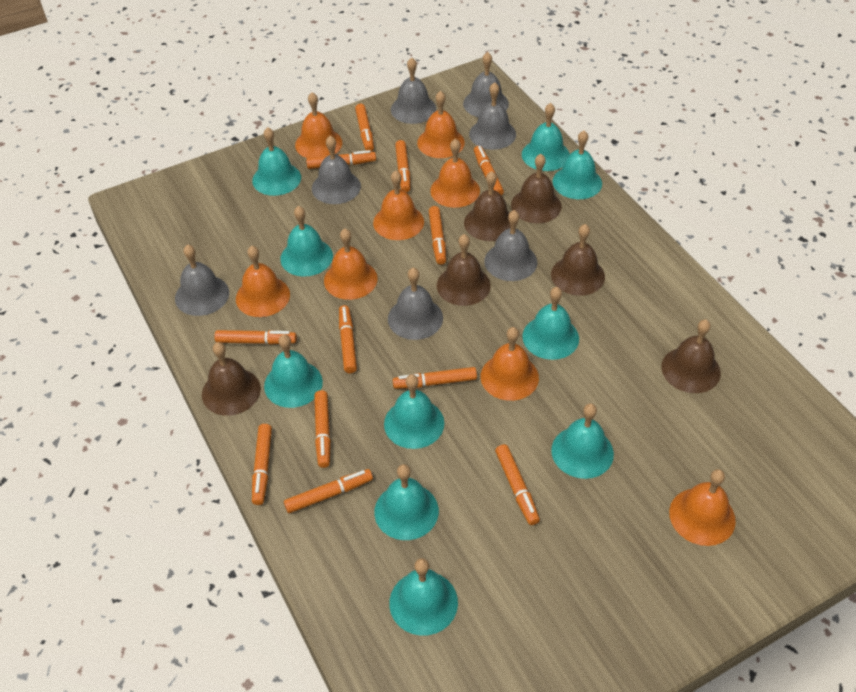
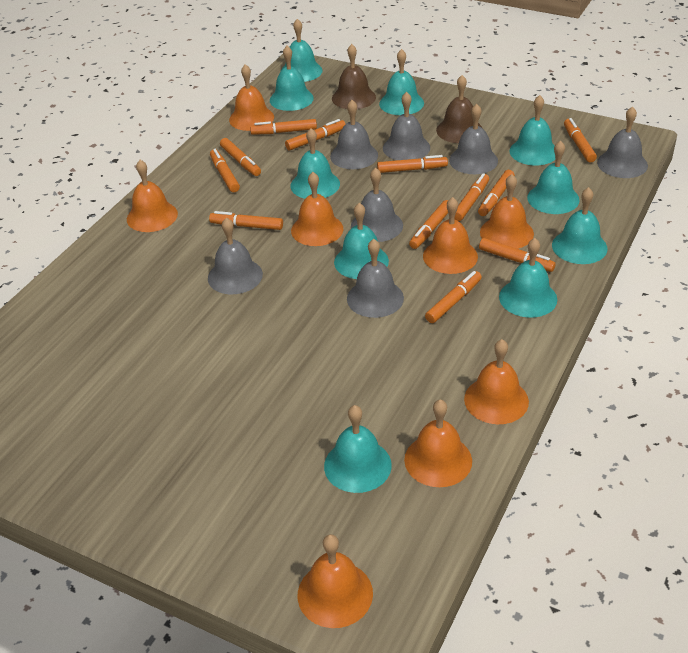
brown bell: 6 -> 2

